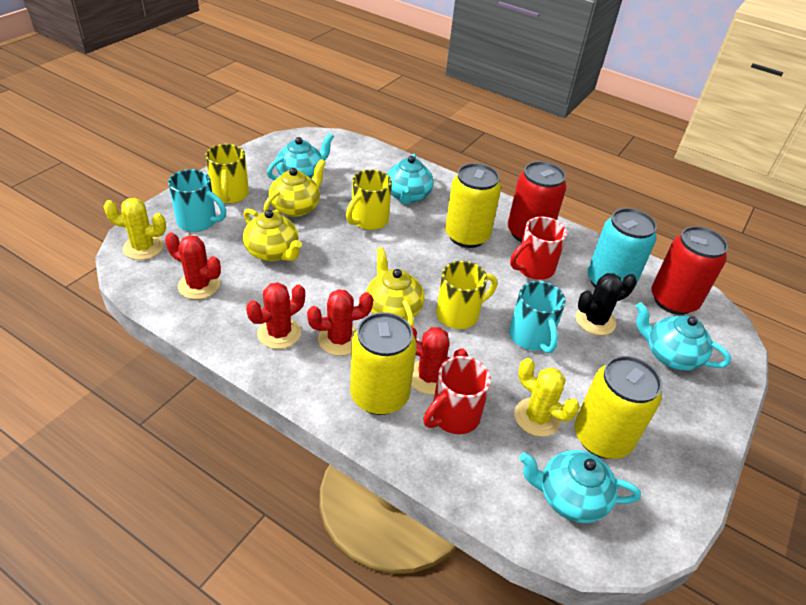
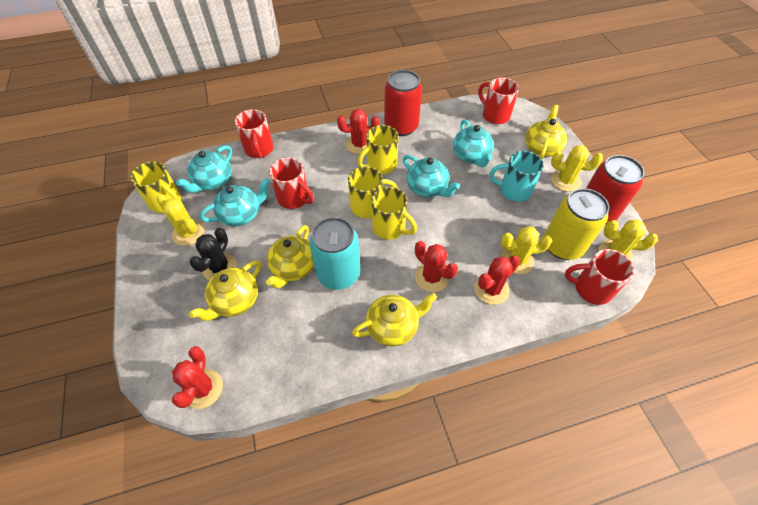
red mug: 2 -> 4
turquoise mug: 2 -> 1
yellow cactus: 2 -> 4
yellow can: 3 -> 1
yellow mug: 3 -> 4
yellow teapot: 3 -> 4

